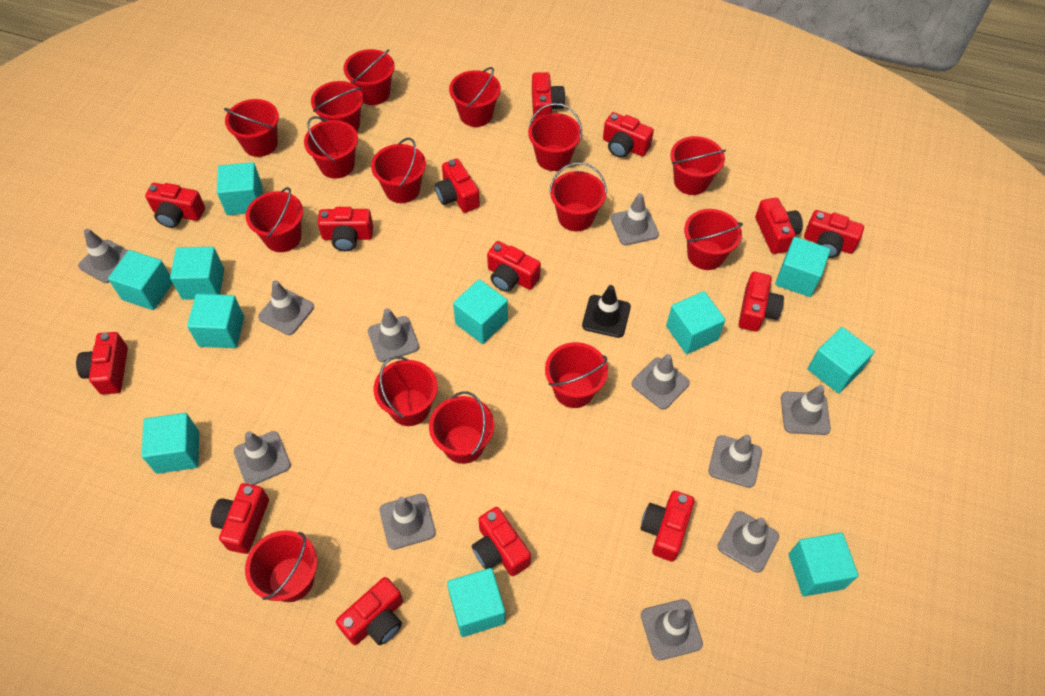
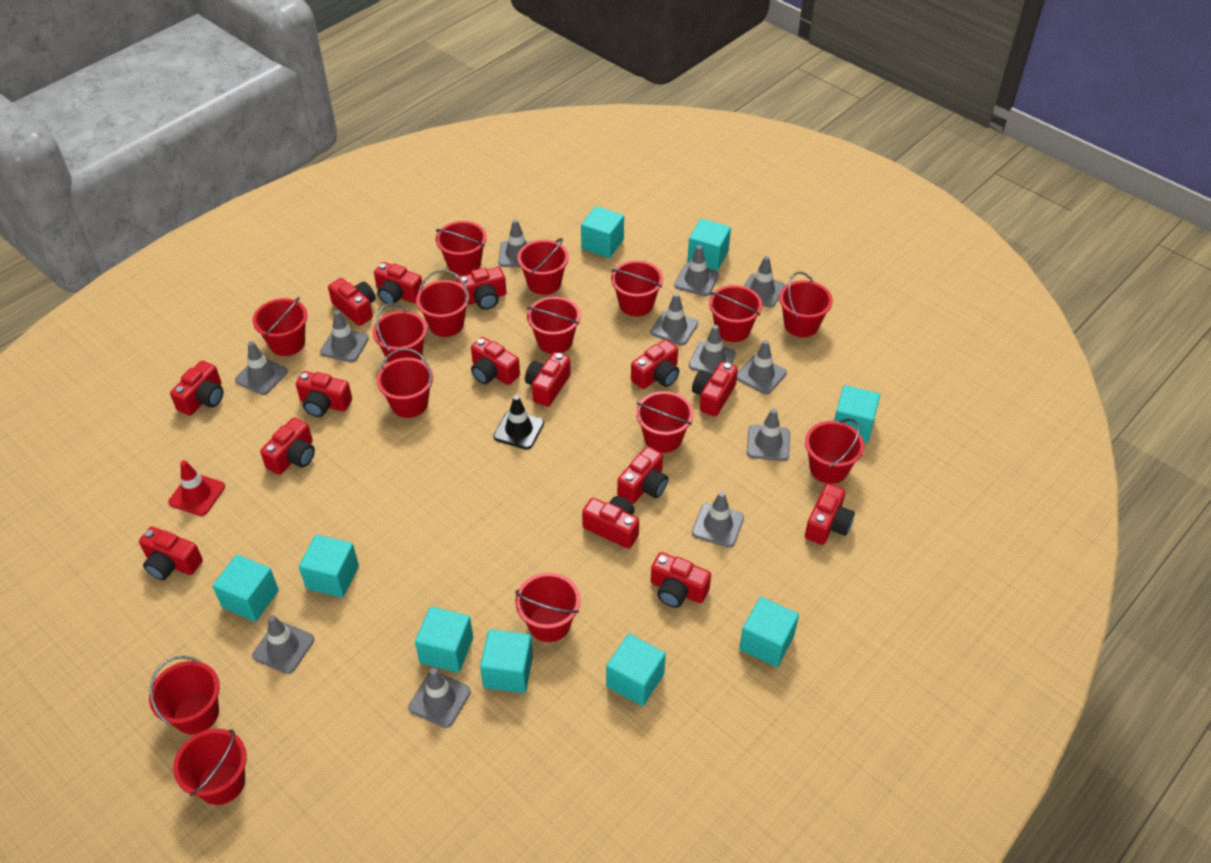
grey traffic cone: 11 -> 12
red camera: 14 -> 15
red traffic cone: 0 -> 1
turquoise cube: 11 -> 9

